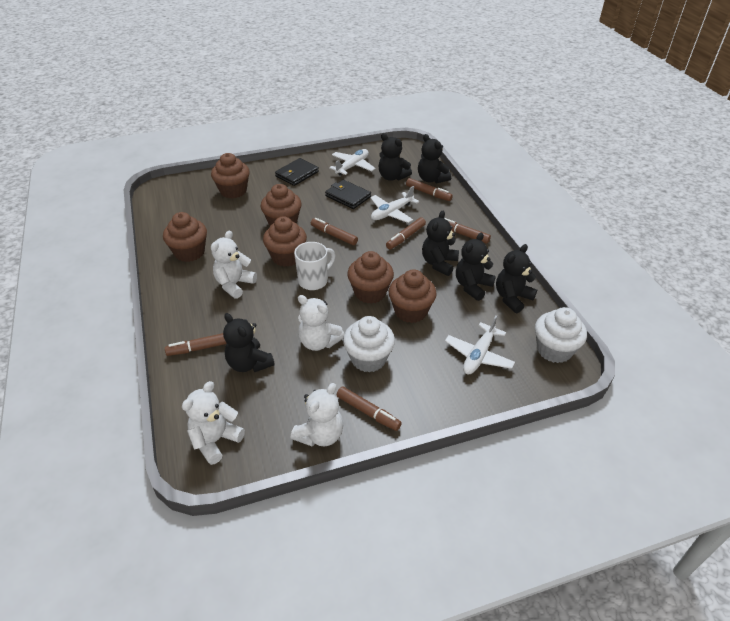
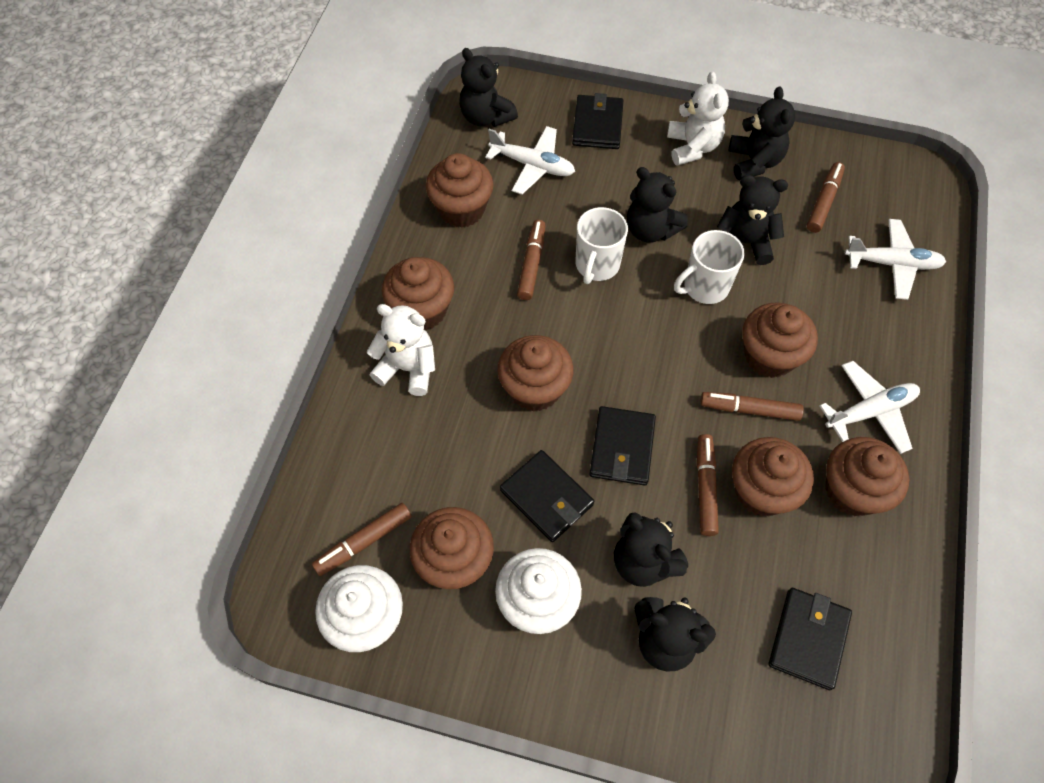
black wallet: 2 -> 4
brown cupcake: 6 -> 7
brown marker: 6 -> 5
white mug: 1 -> 2
white teddy bear: 4 -> 2

